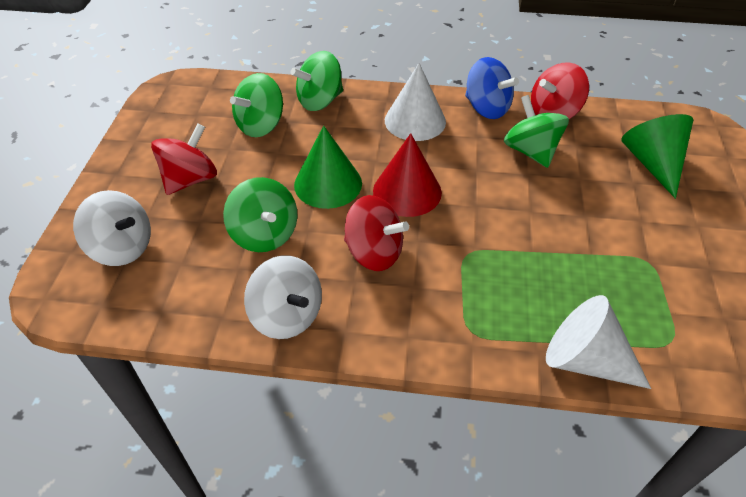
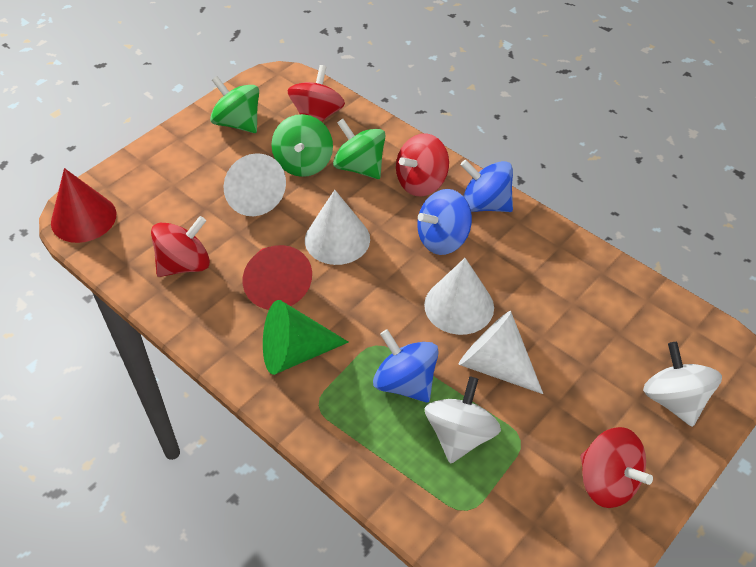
blue spinning top: 1 -> 3
green cone: 2 -> 1
green spinning top: 4 -> 3
red cone: 1 -> 2
red spinning top: 3 -> 4
white cone: 2 -> 4

